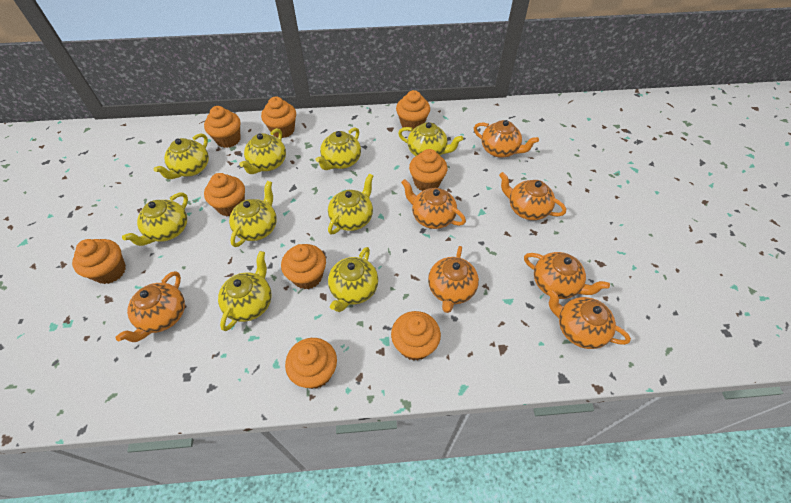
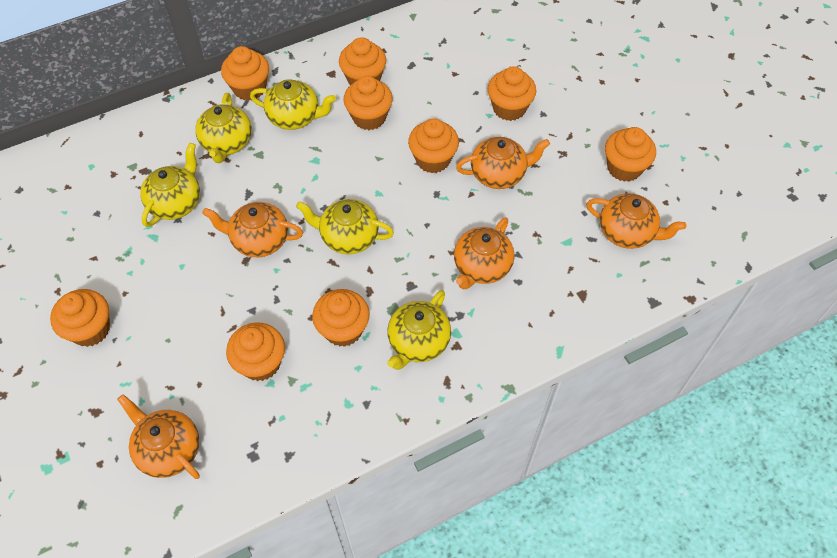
orange teapot: 7 -> 5
yellow teapot: 9 -> 5

